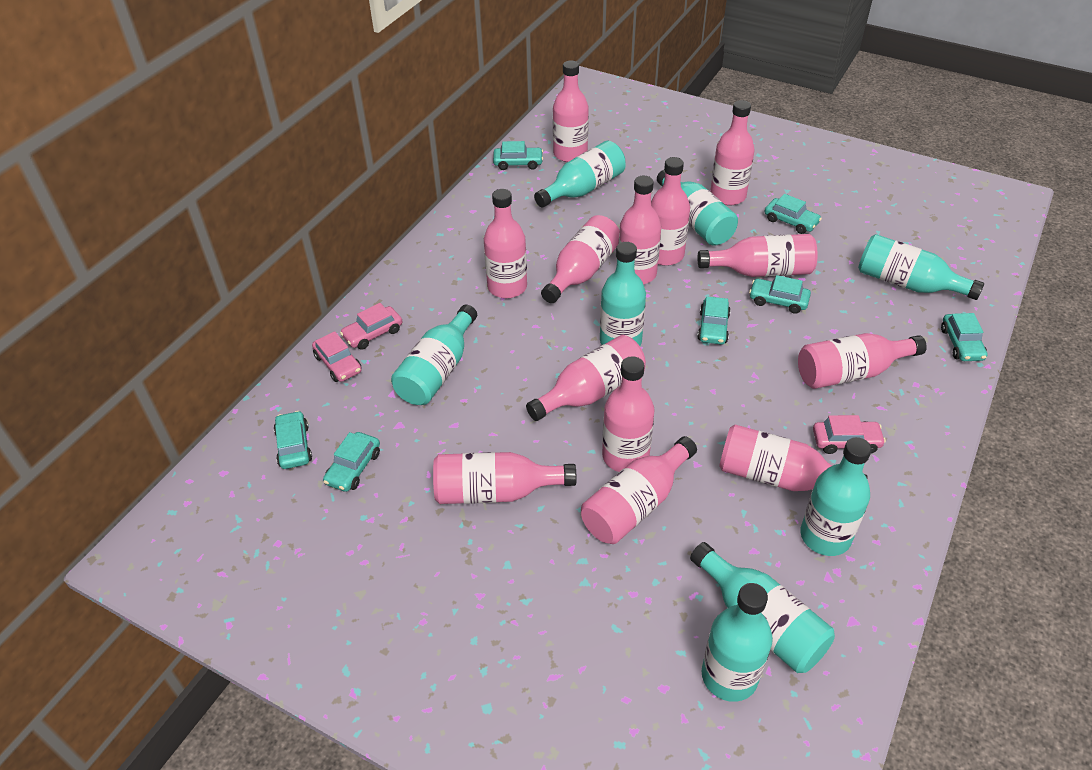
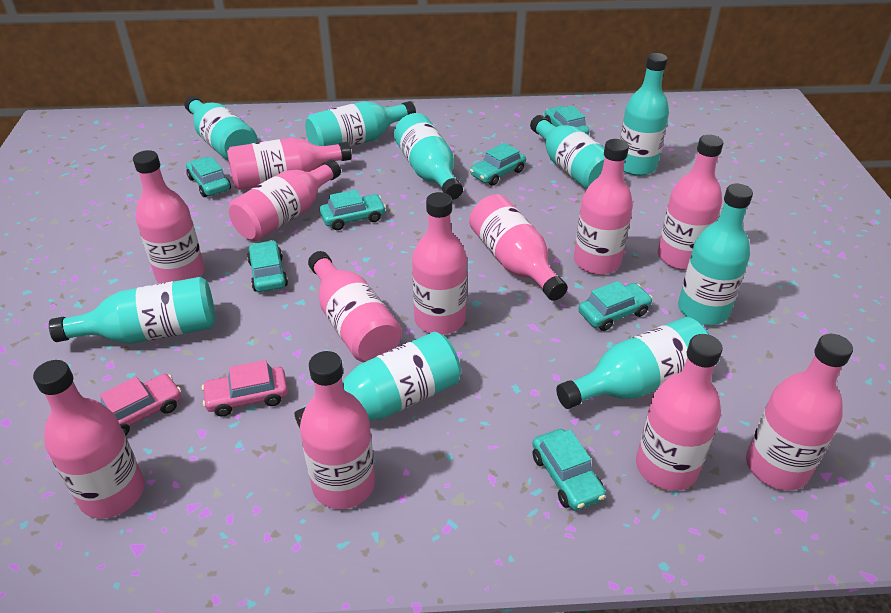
pink bottle: 13 -> 12
pink car: 3 -> 2
turquoise bottle: 8 -> 9

